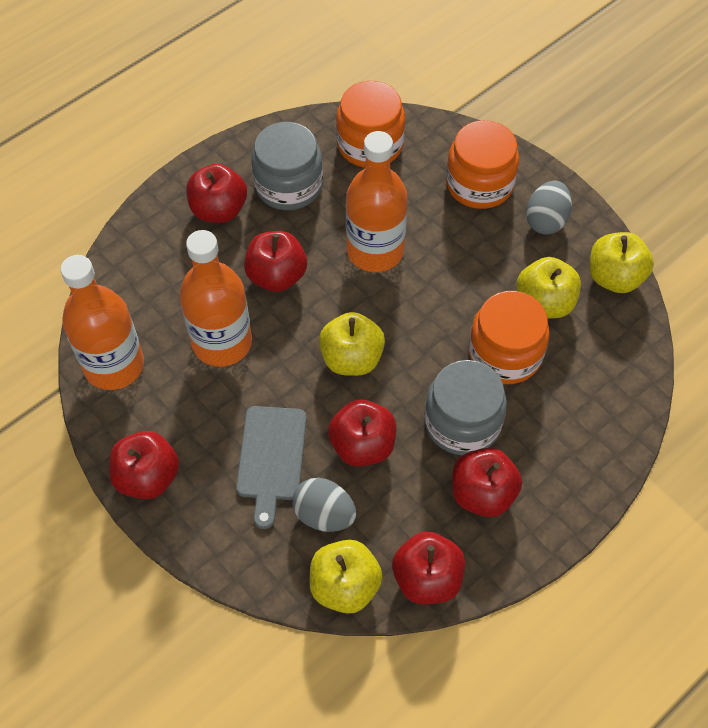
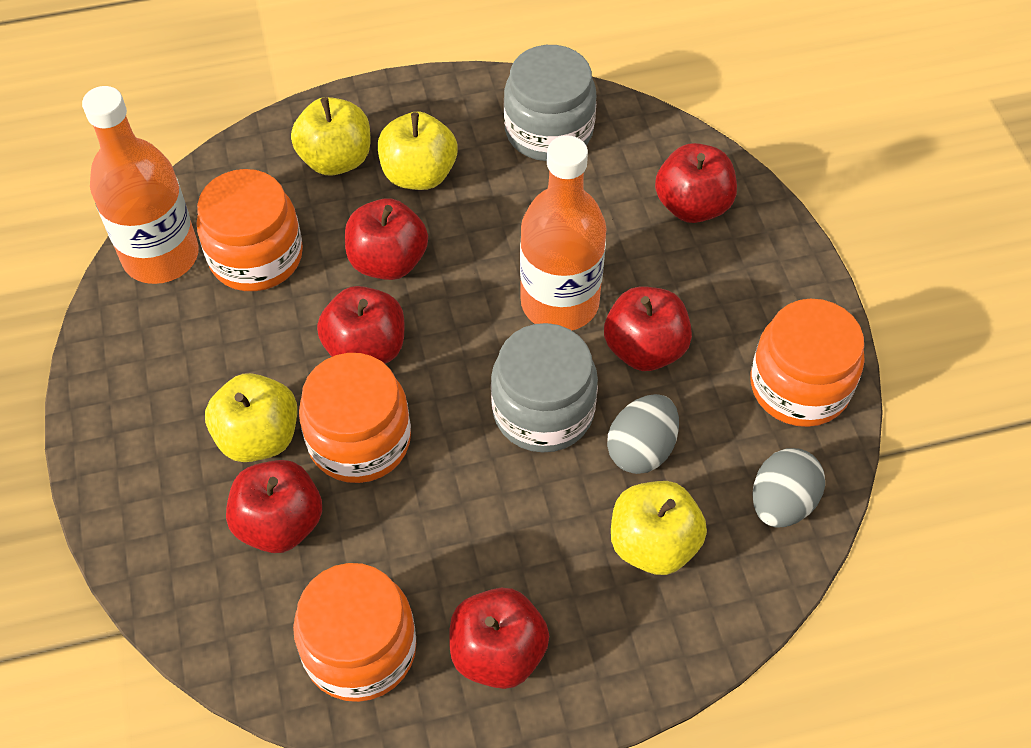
grey cutting board: 1 -> 0
orange bottle: 3 -> 2
orange jar: 3 -> 4

